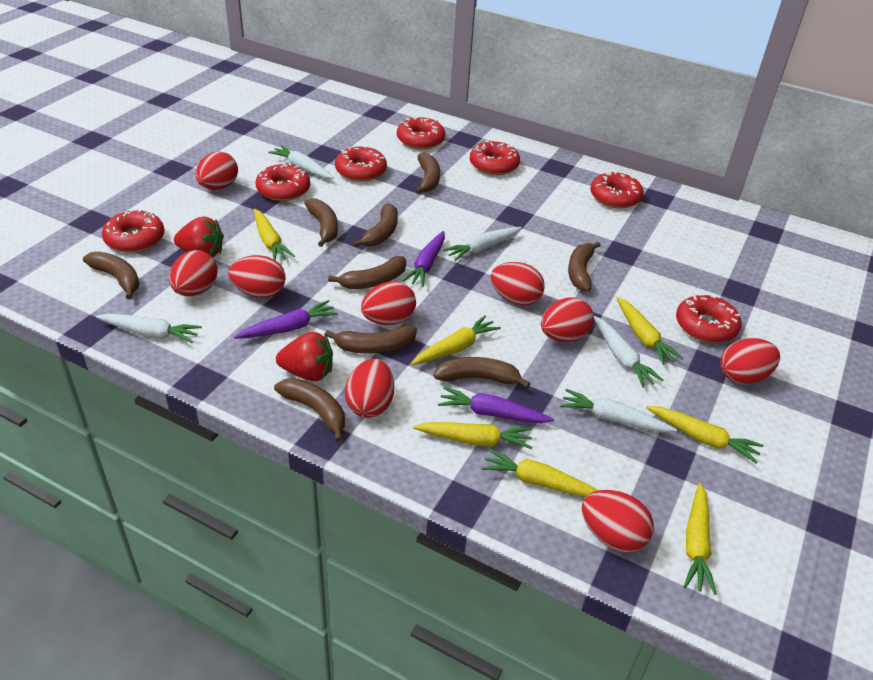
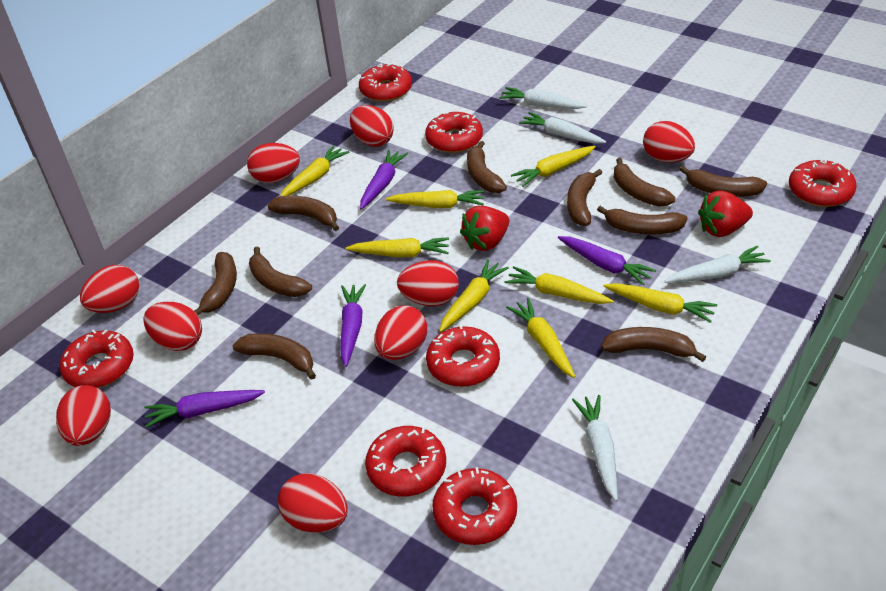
brown banana: 9 -> 10
purple carrot: 3 -> 4
white carrot: 5 -> 4
yellow carrot: 7 -> 8

